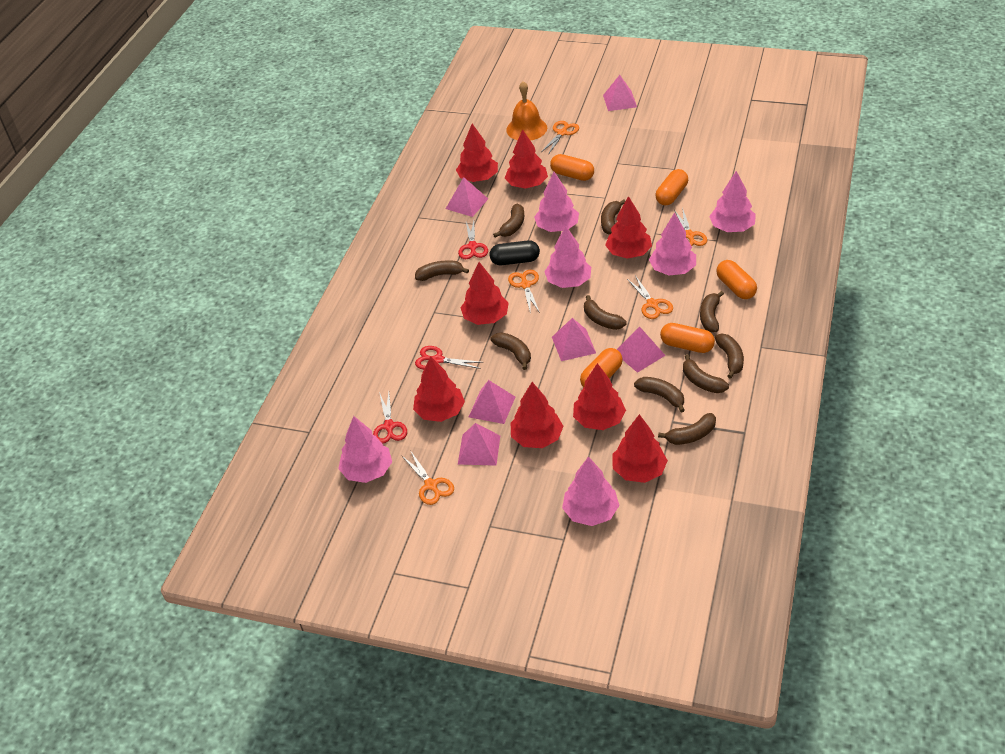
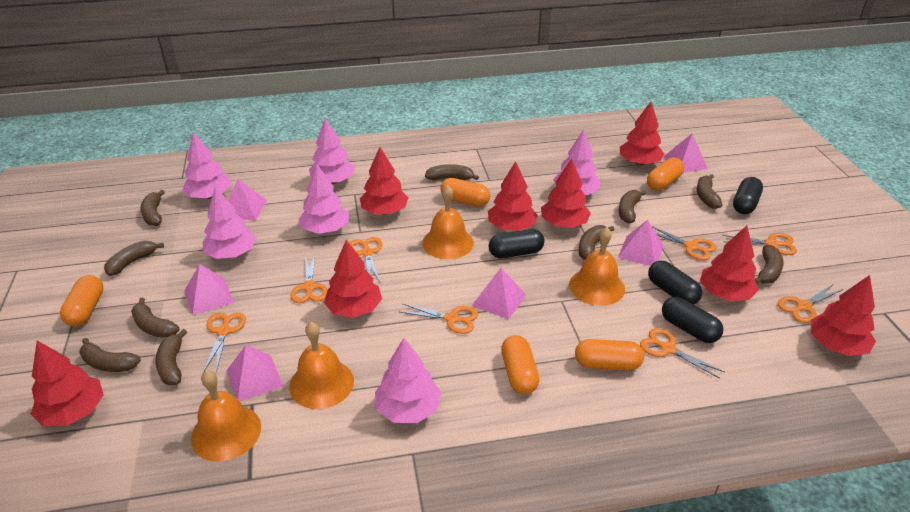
black capsule: 1 -> 4
orange bell: 1 -> 4
orange scissors: 5 -> 8
red scissors: 3 -> 0

